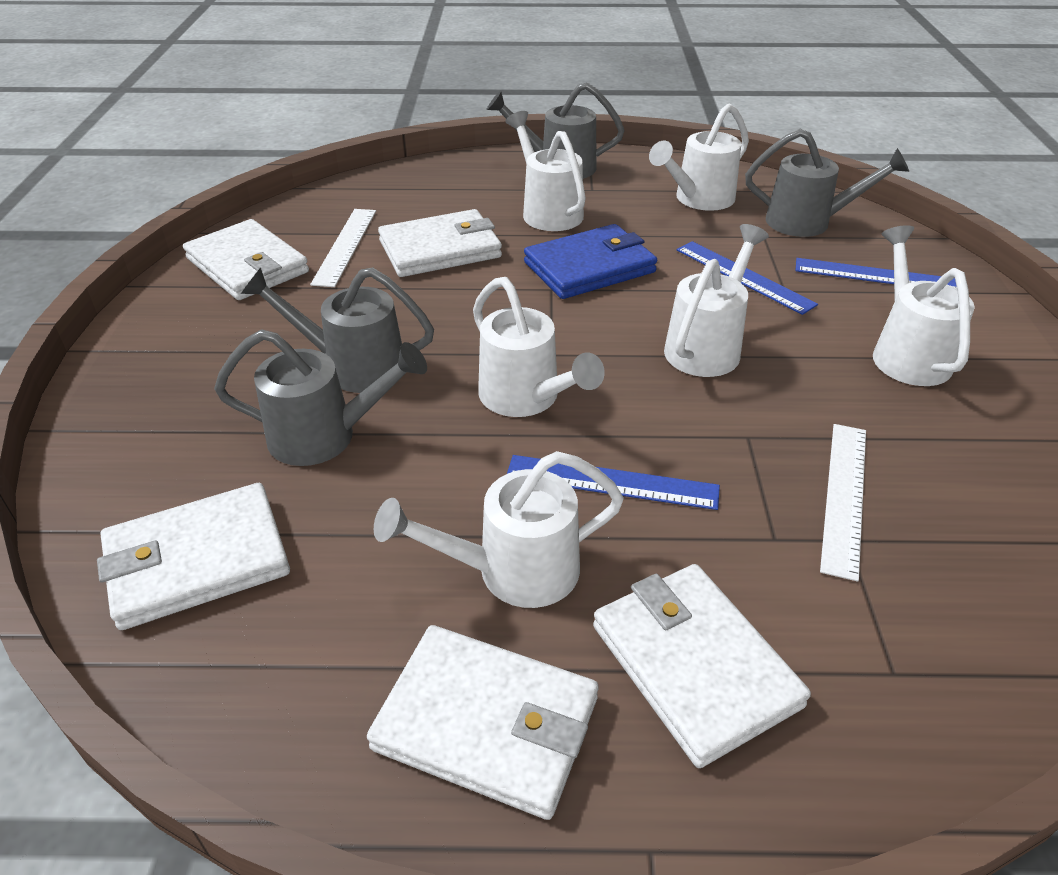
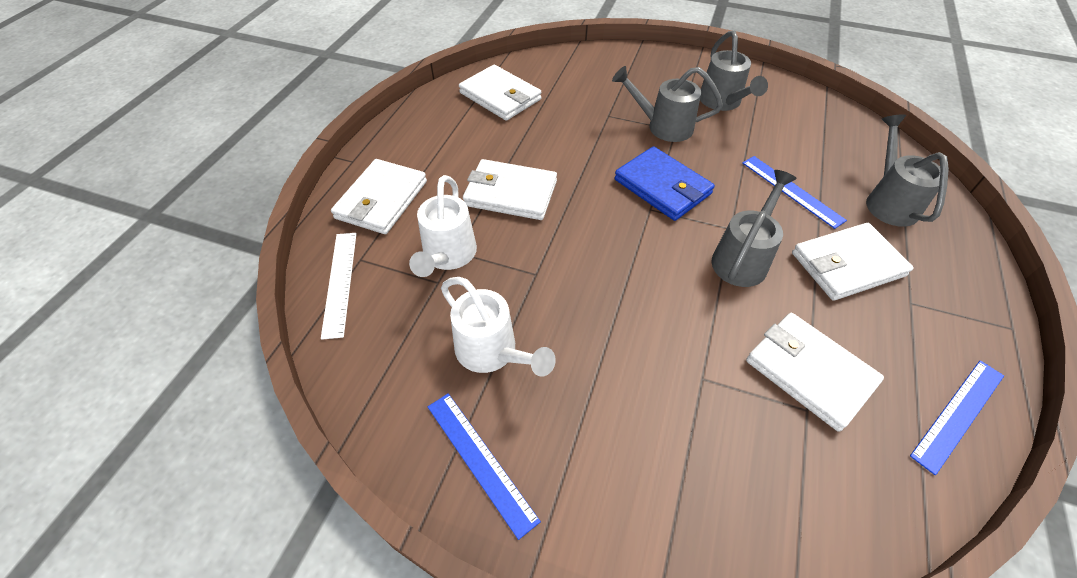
white ruler: 2 -> 1
white watering can: 6 -> 2

